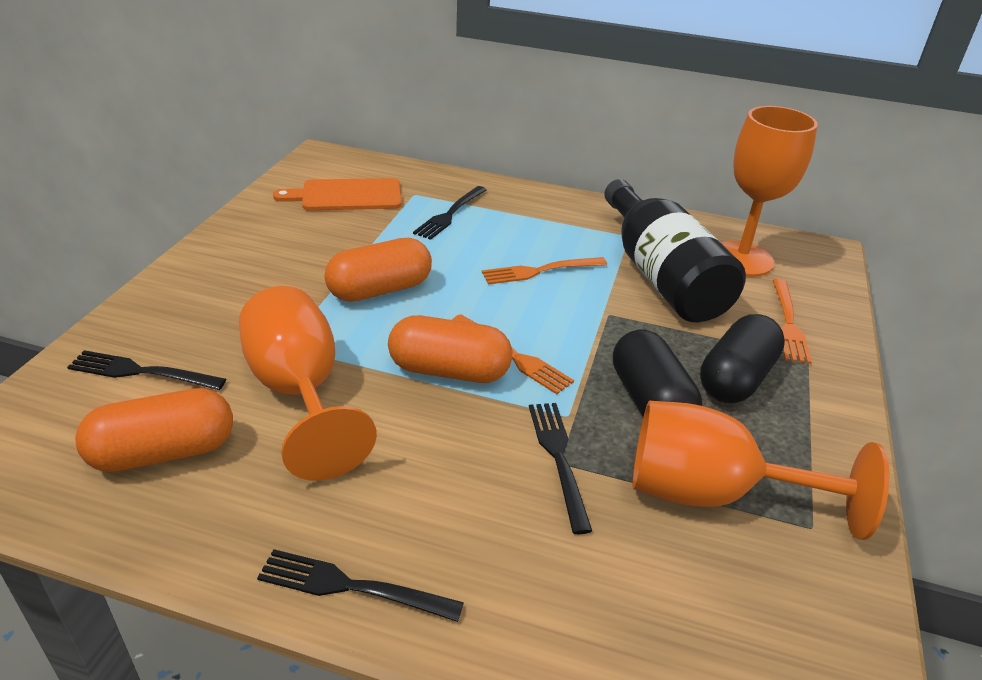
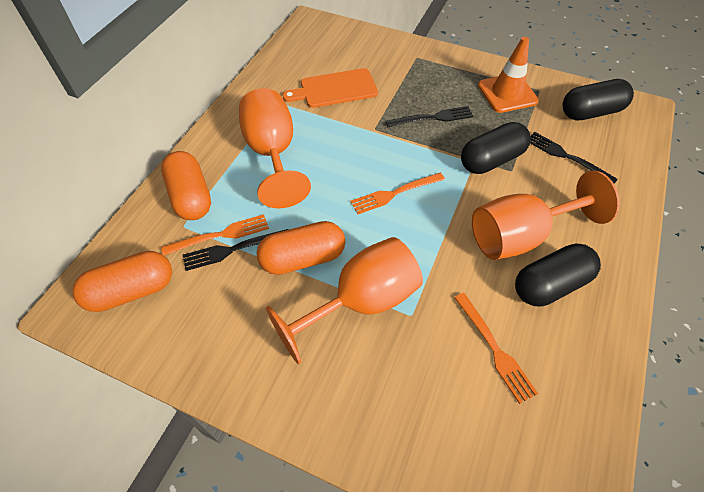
black bottle: 1 -> 0
black capsule: 2 -> 3
black fork: 4 -> 3
orange traffic cone: 0 -> 1

